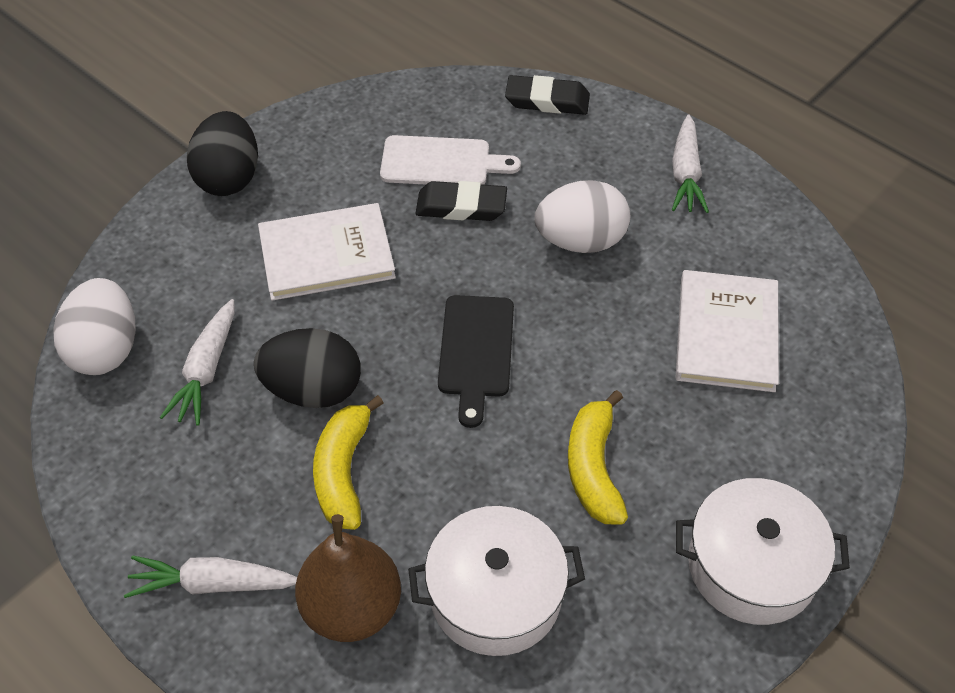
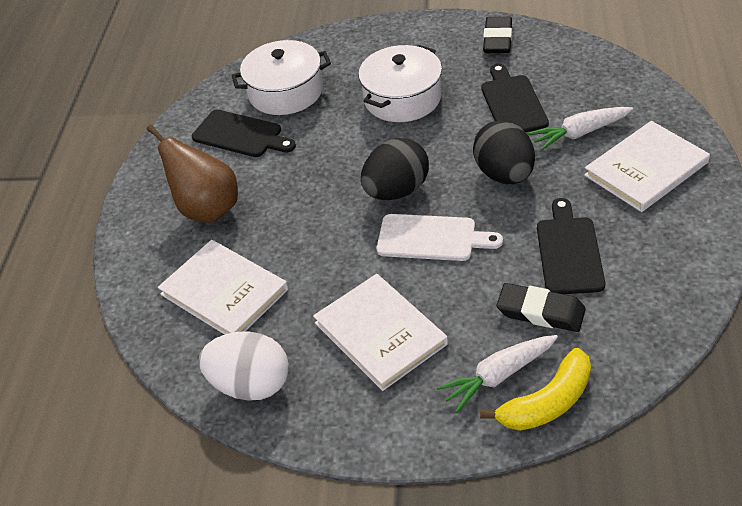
black cutting board: 1 -> 3
white book: 2 -> 3
white carrot: 3 -> 2
white egg: 2 -> 1
yellow banana: 2 -> 1

